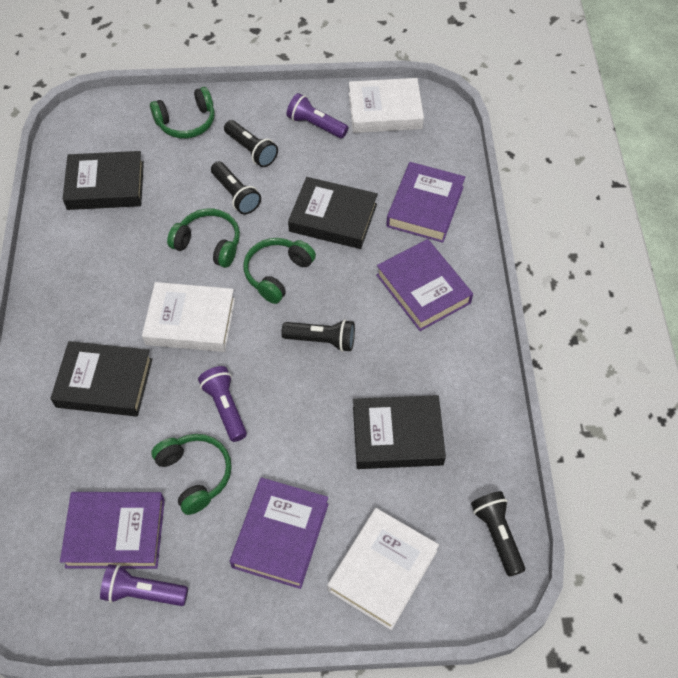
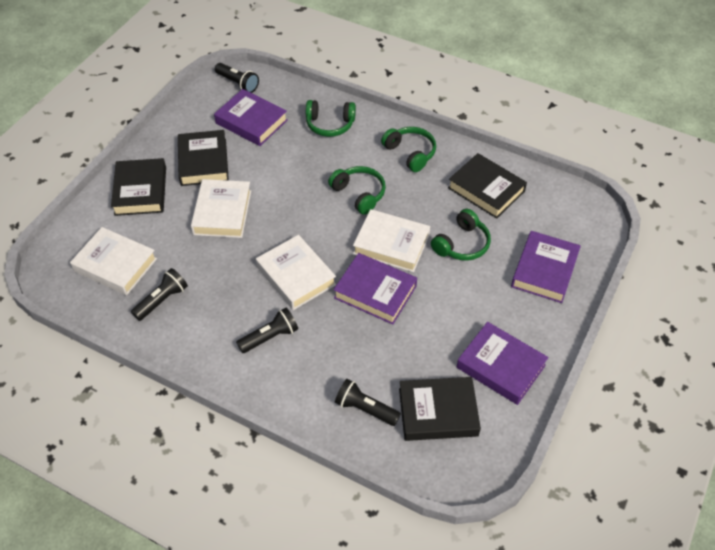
purple flashlight: 3 -> 0
white book: 3 -> 4

